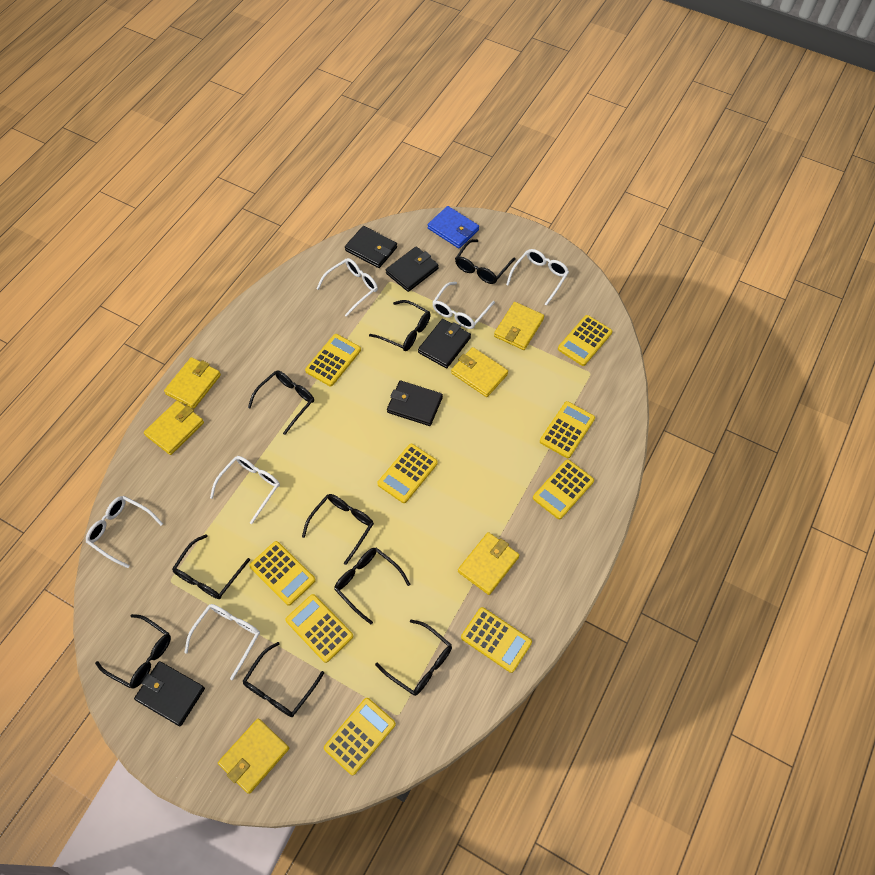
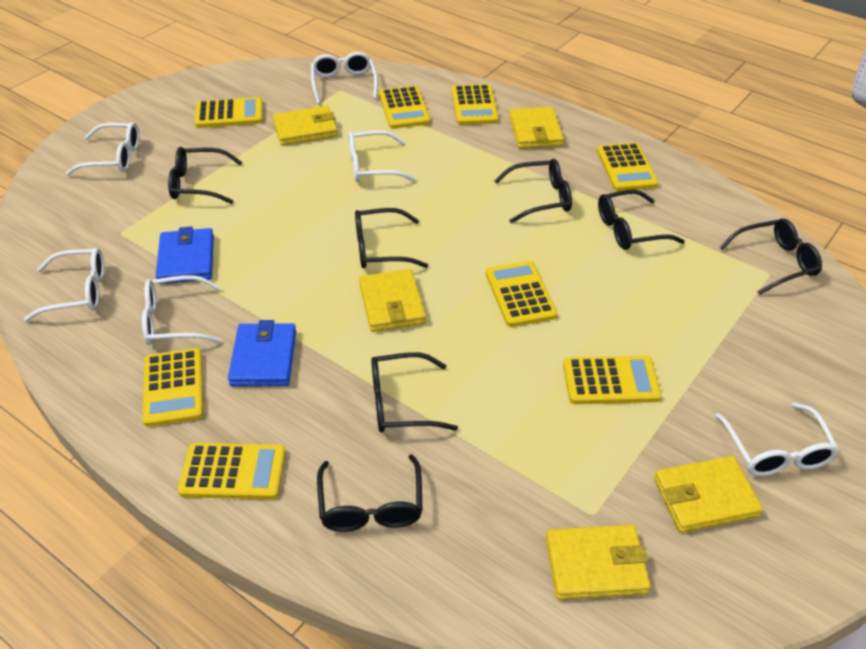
black glasses: 9 -> 7
black wallet: 5 -> 0
blue wallet: 1 -> 2
yellow calculator: 9 -> 8
yellow wallet: 6 -> 5

